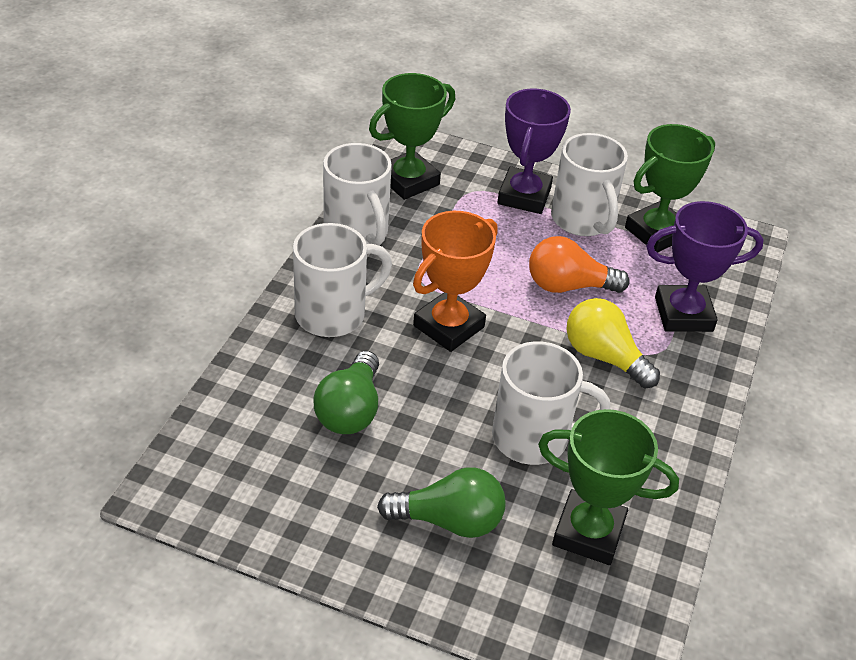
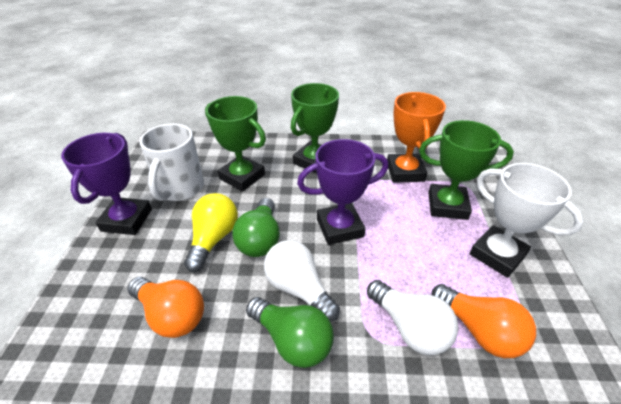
orange light bulb: 1 -> 2
white light bulb: 0 -> 2
white mug: 4 -> 1
white trophy: 0 -> 1

